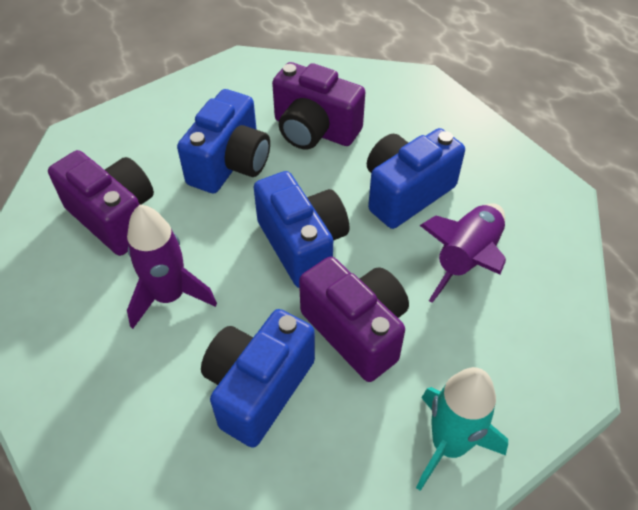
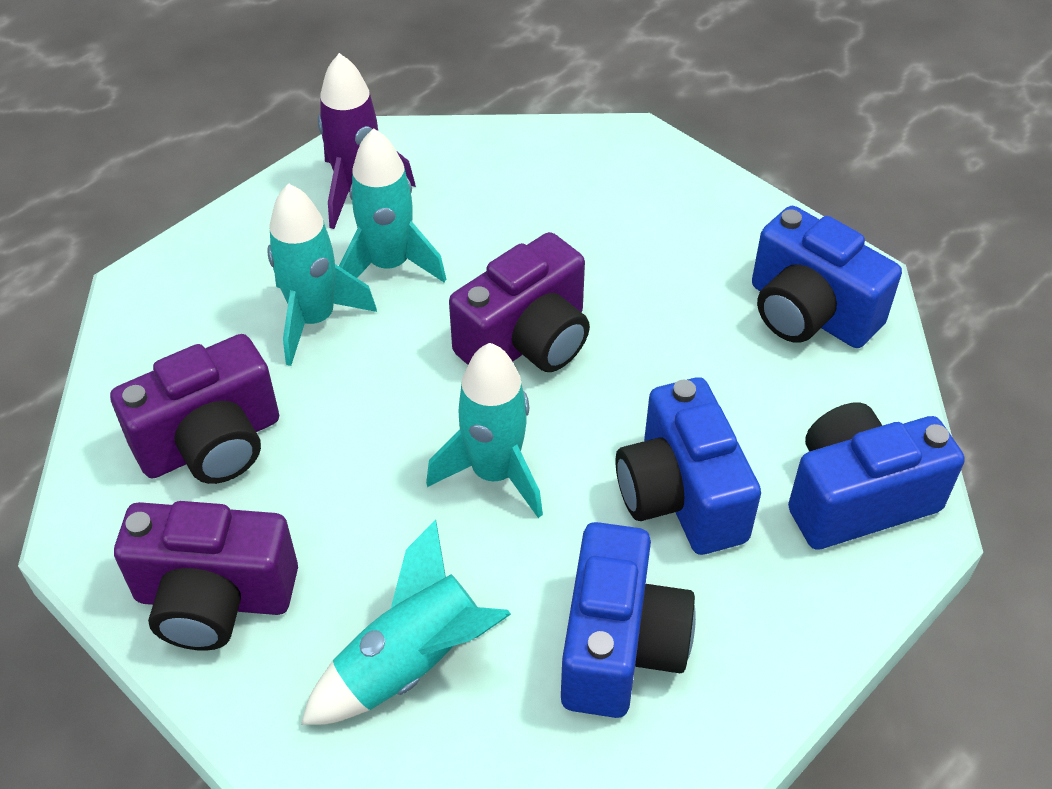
purple rocket: 2 -> 1
turquoise rocket: 1 -> 4

